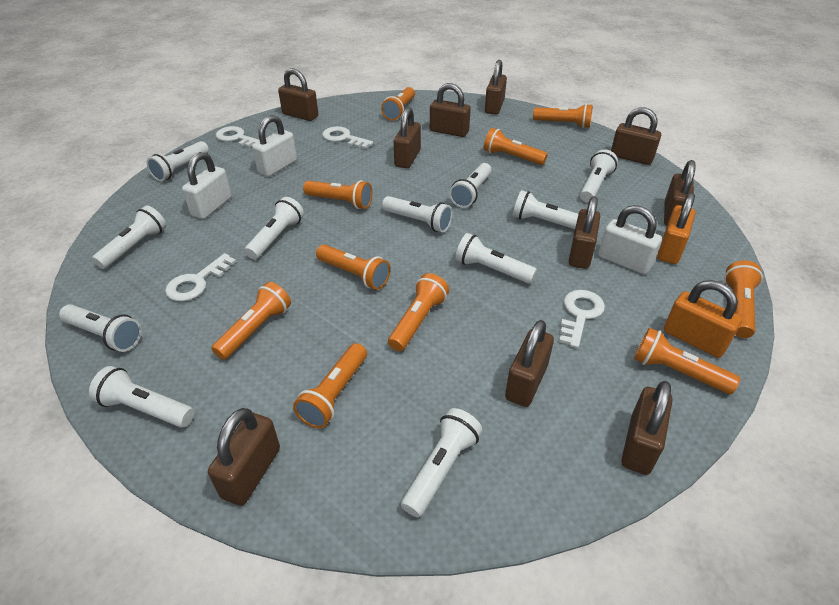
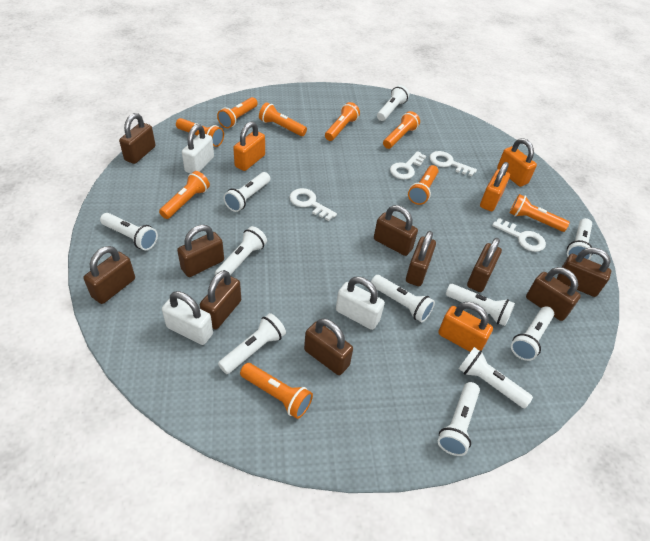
orange flashlight: 10 -> 9
orange padlock: 2 -> 4

